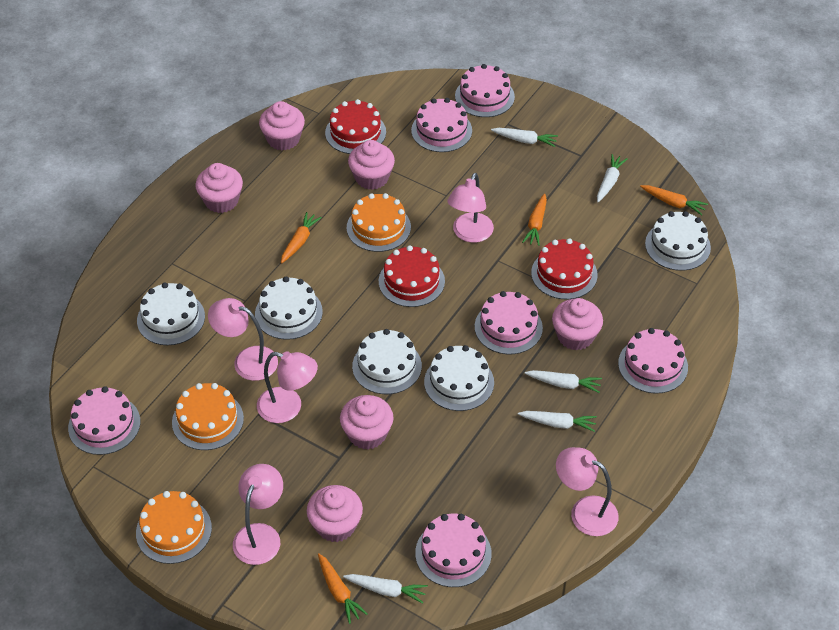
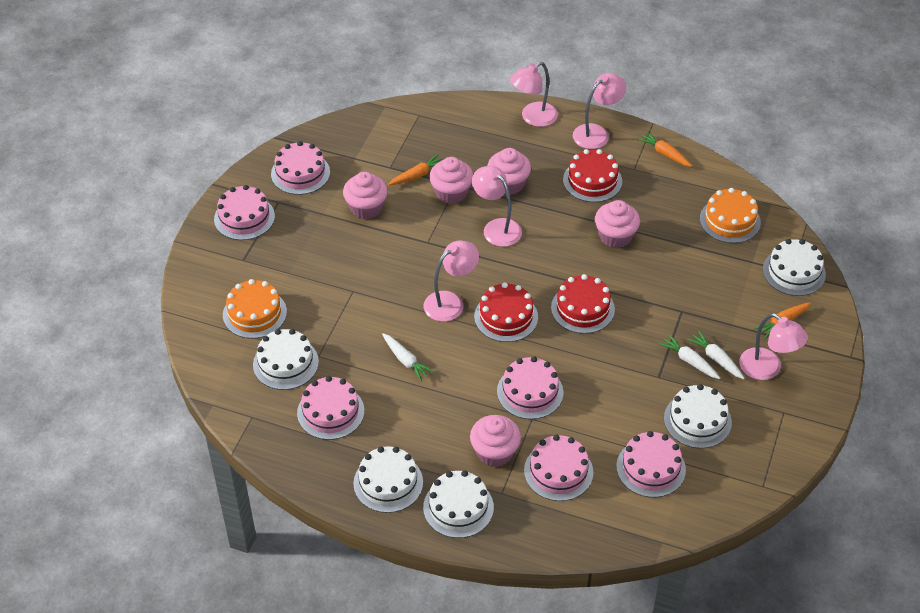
orange cake: 3 -> 2
orange carrot: 4 -> 3
pink cupcake: 6 -> 5
white carrot: 5 -> 3

